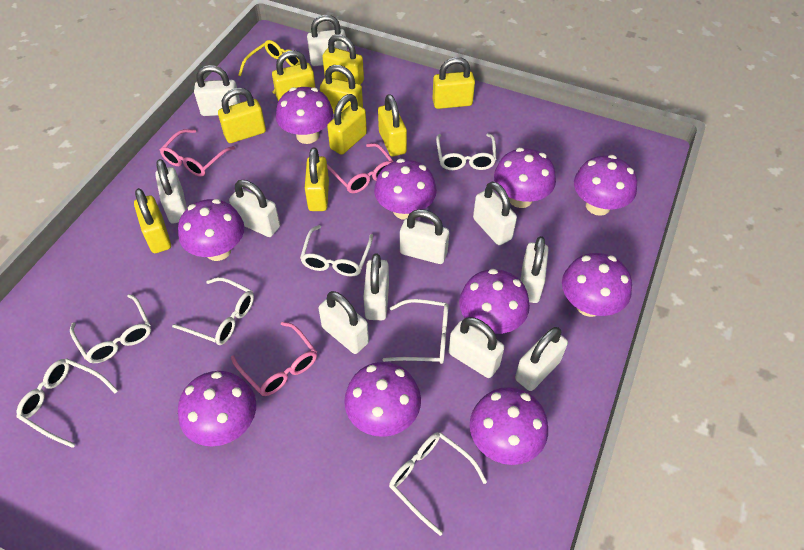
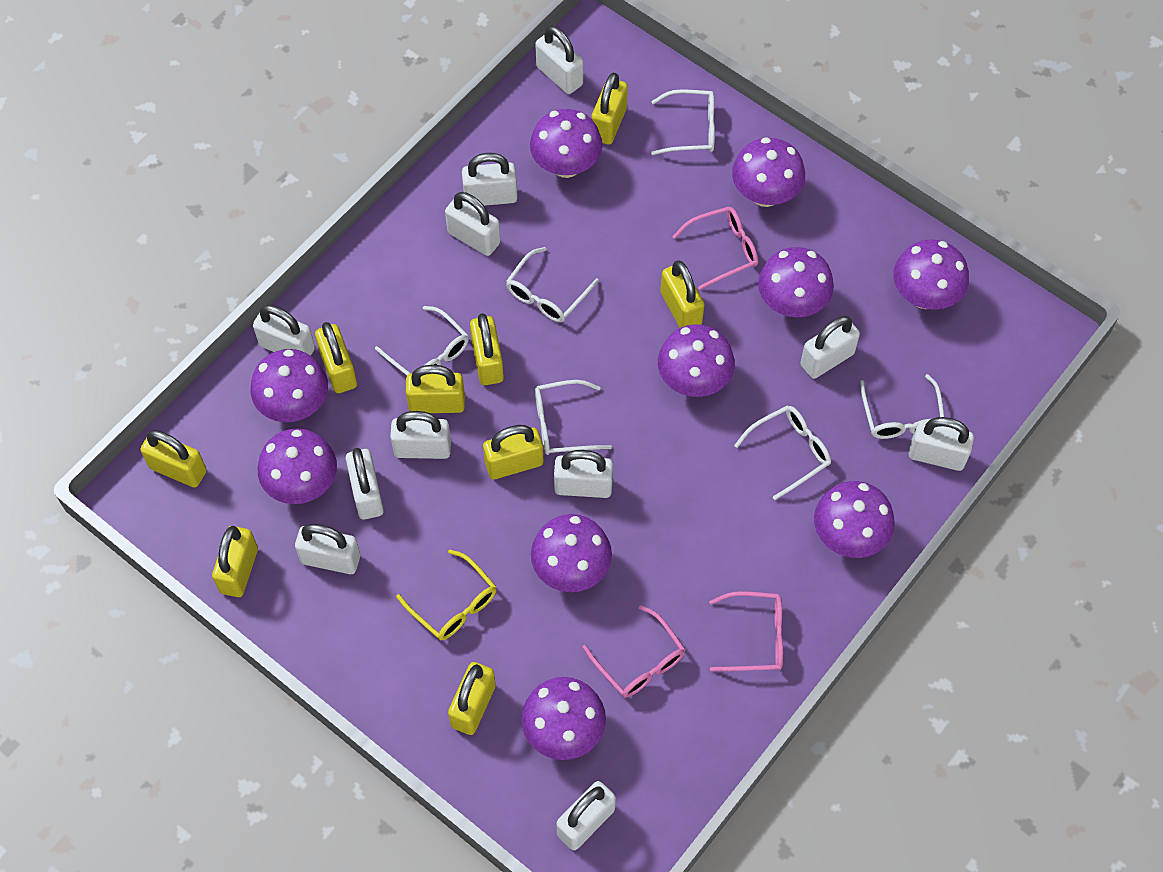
white glasses: 7 -> 6

